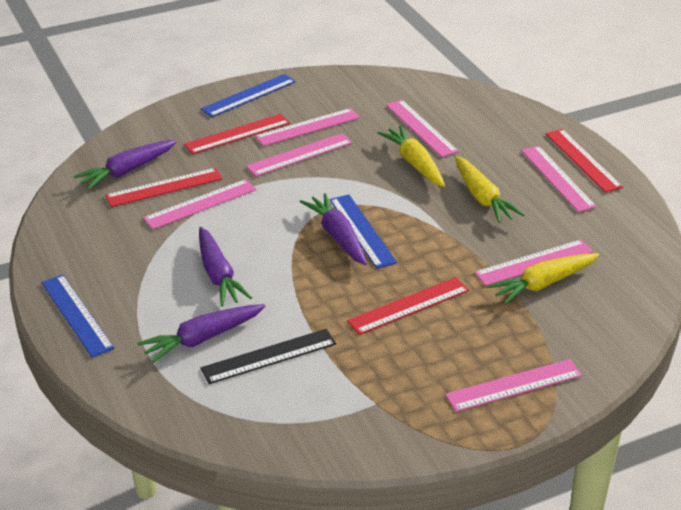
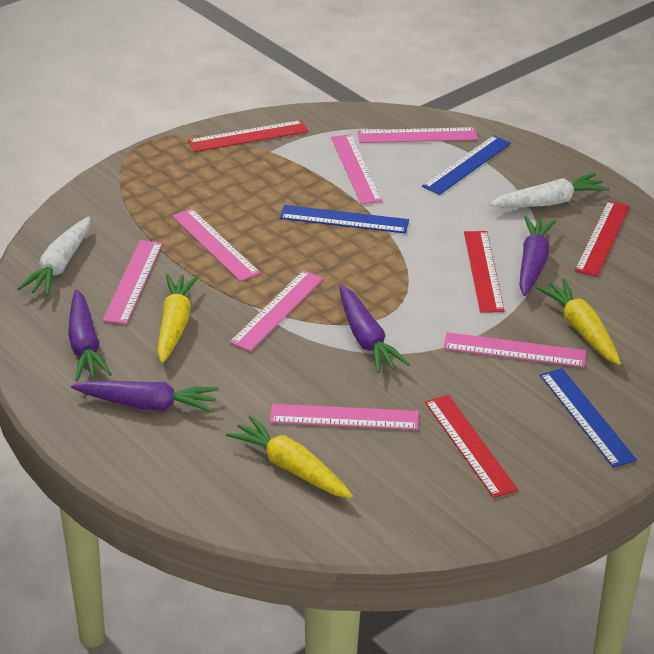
black ruler: 1 -> 0
white carrot: 0 -> 2

